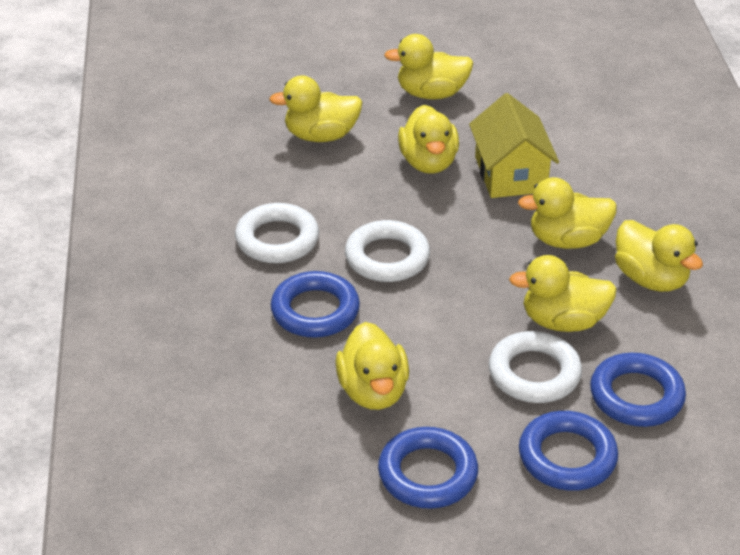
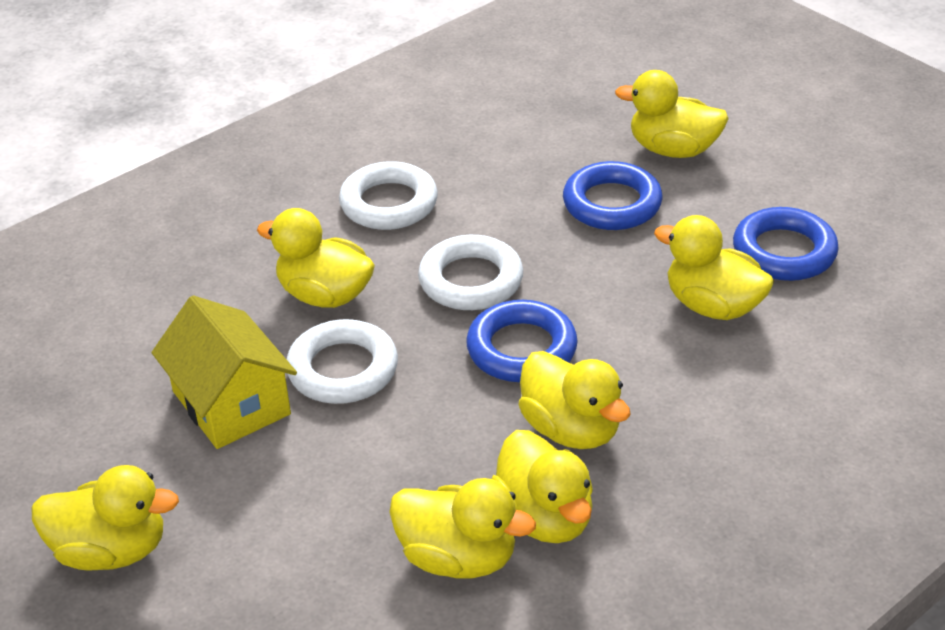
blue ring: 4 -> 3

